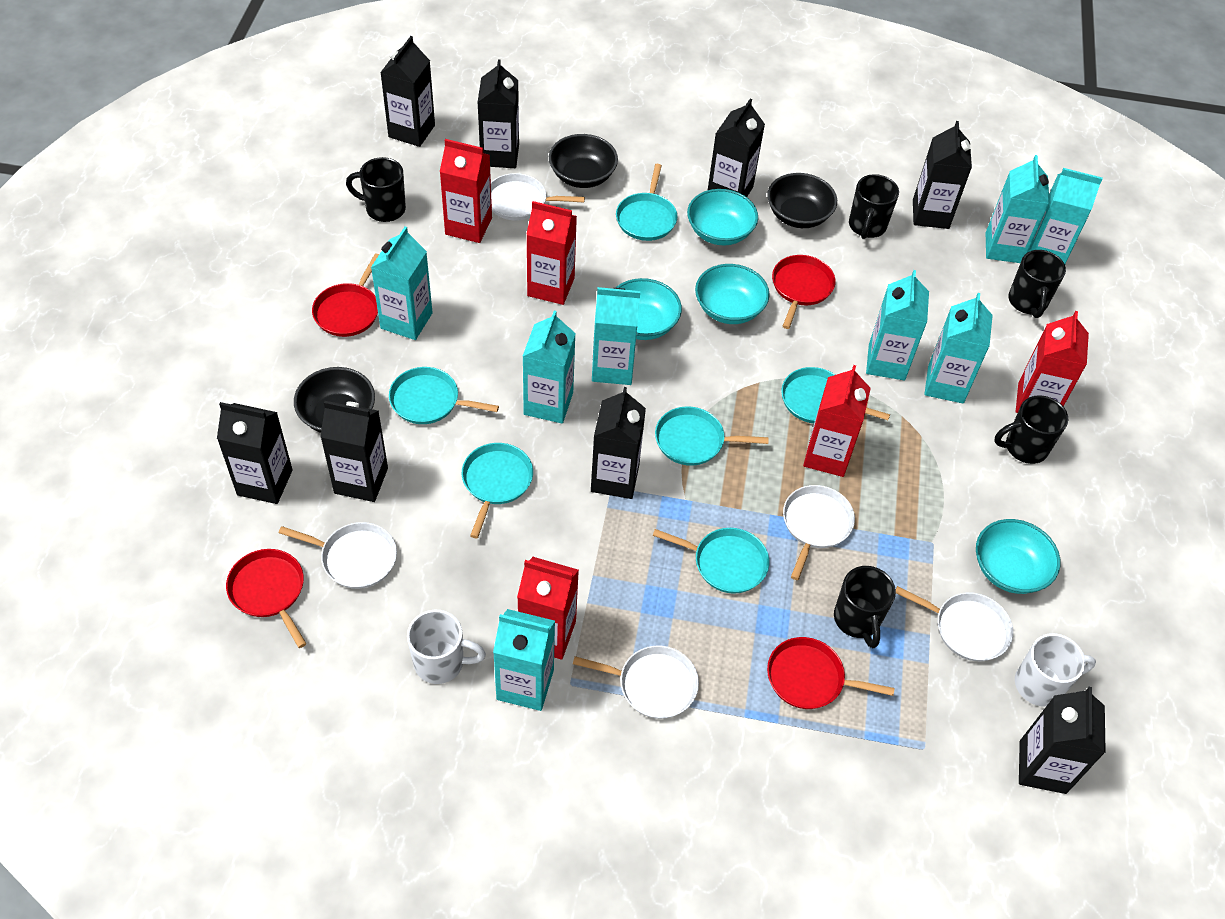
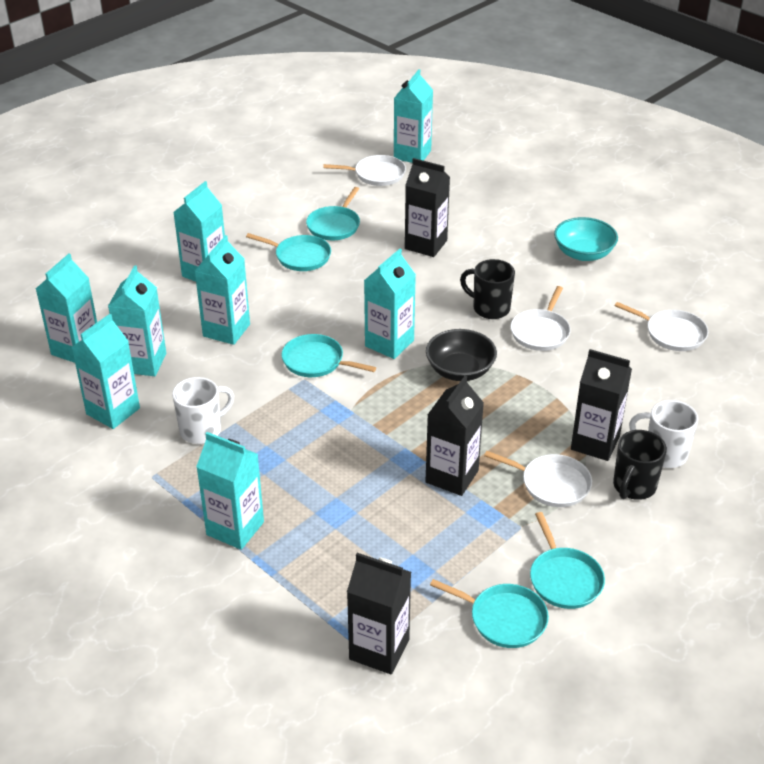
black bowl: 3 -> 1
black carton: 8 -> 4
black mug: 5 -> 2
red carton: 5 -> 0
red pan: 4 -> 0
turquoise bowl: 4 -> 1
turquoise pan: 6 -> 5
white pan: 5 -> 4

